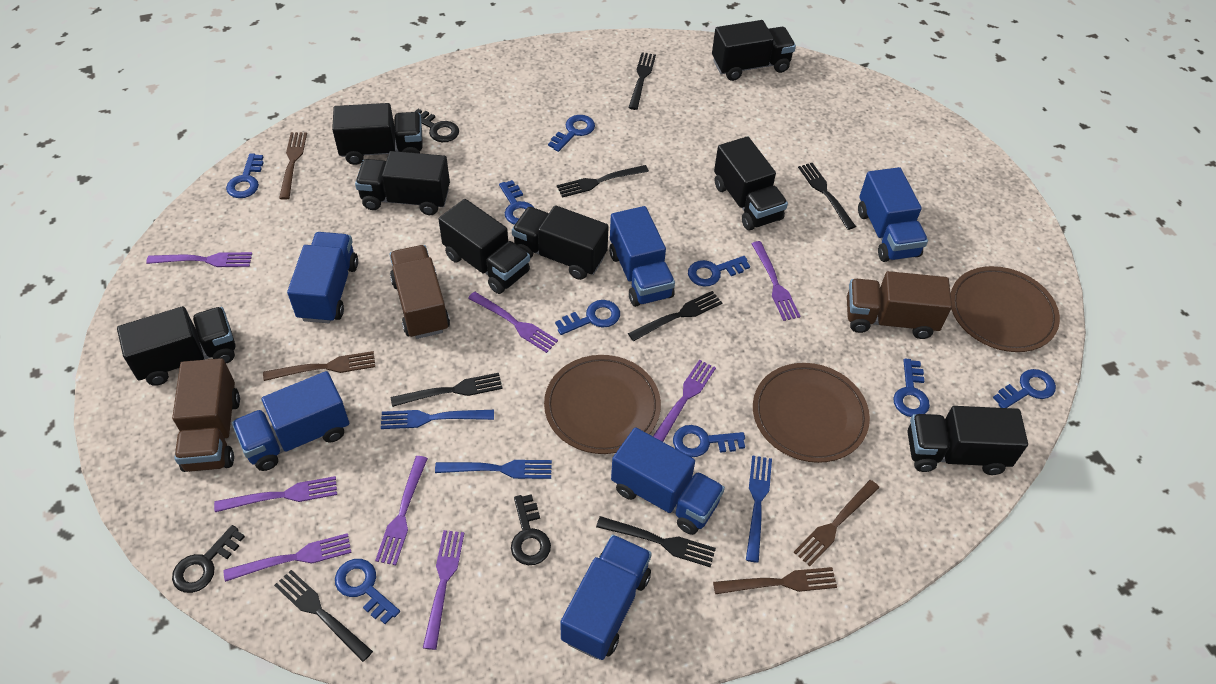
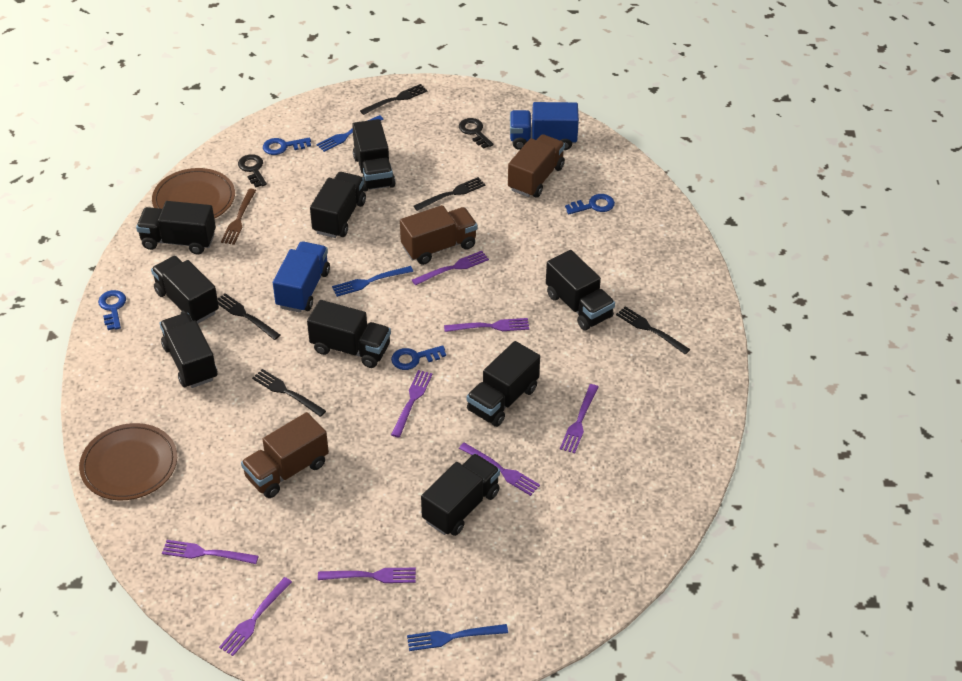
black fork: 7 -> 5
black key: 3 -> 2
black truck: 8 -> 9
blue key: 9 -> 4
blue truck: 6 -> 2
brown fork: 4 -> 1
brown plate: 3 -> 2

